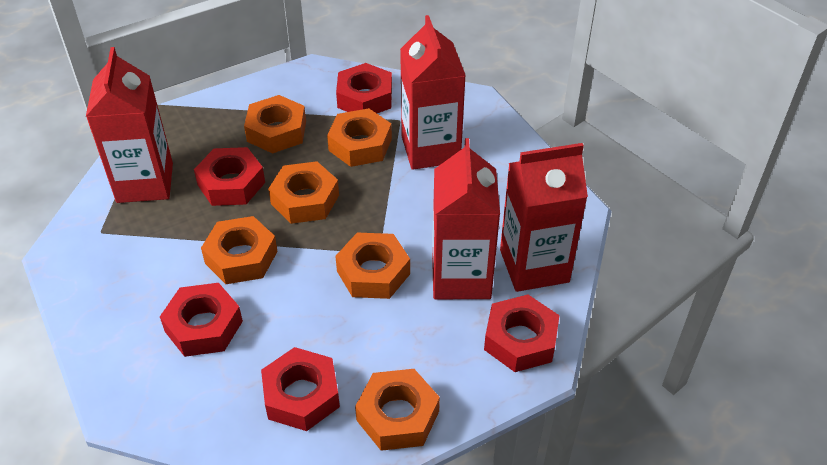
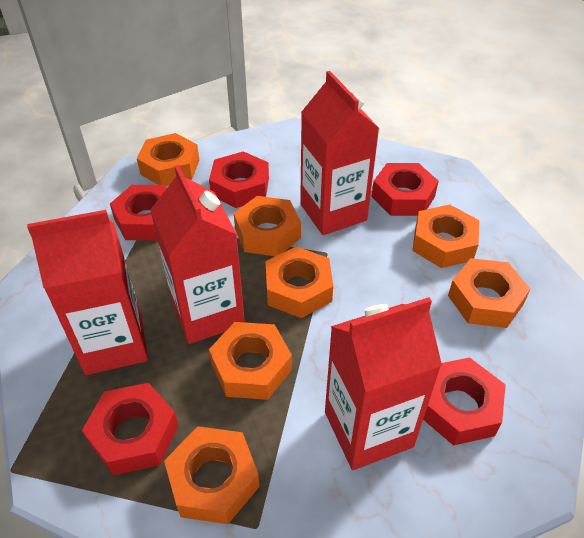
orange nut: 6 -> 7

